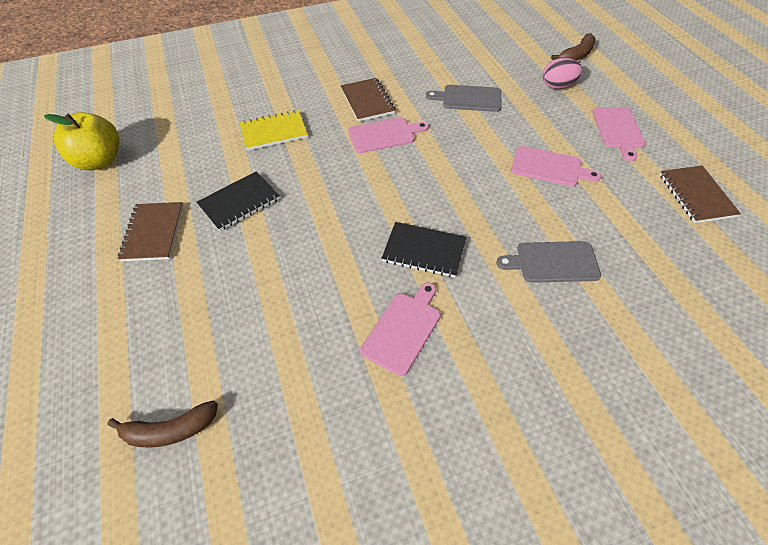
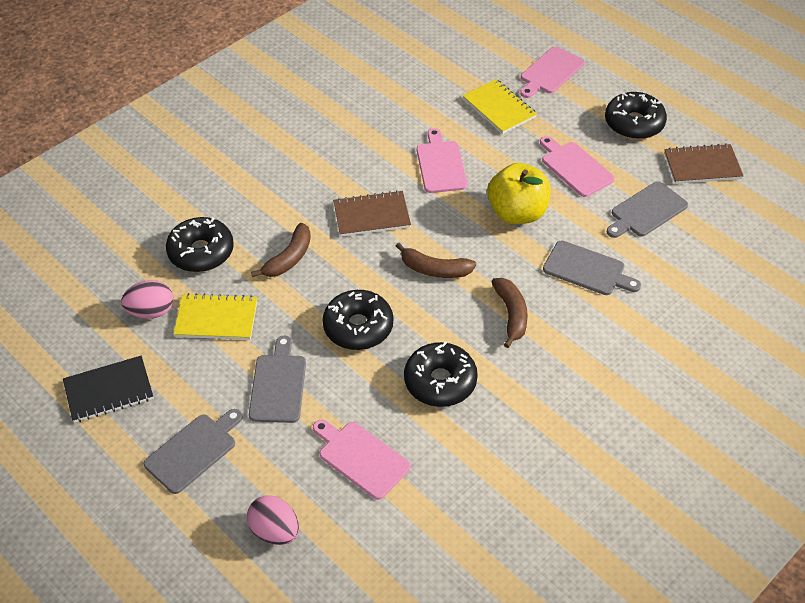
black donut: 0 -> 4
black notebook: 2 -> 1
brown banana: 2 -> 3
brown notebook: 3 -> 2
grey cutting board: 2 -> 4
pink egg: 1 -> 2
yellow notebook: 1 -> 2

